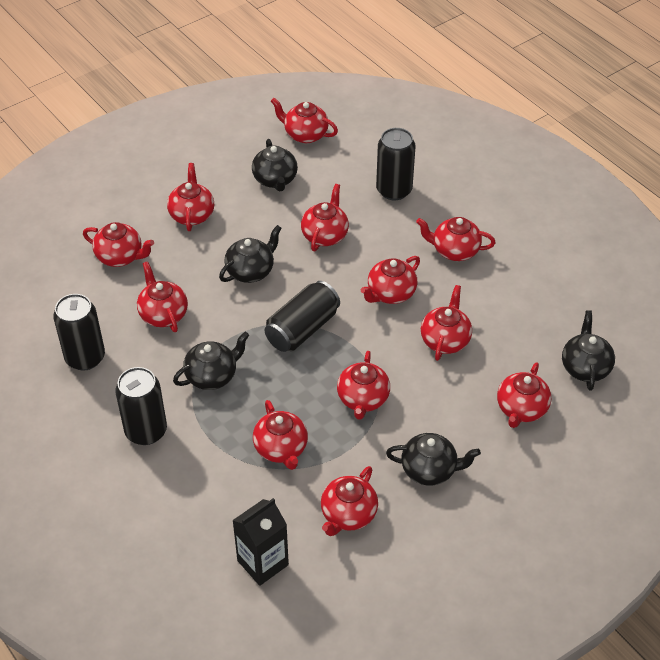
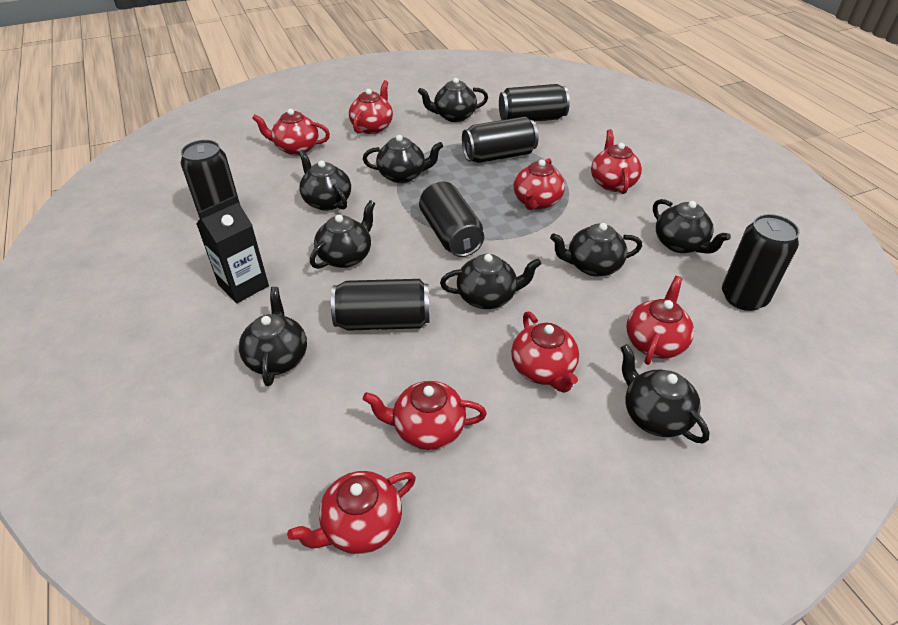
black can: 4 -> 6
black teapot: 5 -> 9
red teapot: 12 -> 8

